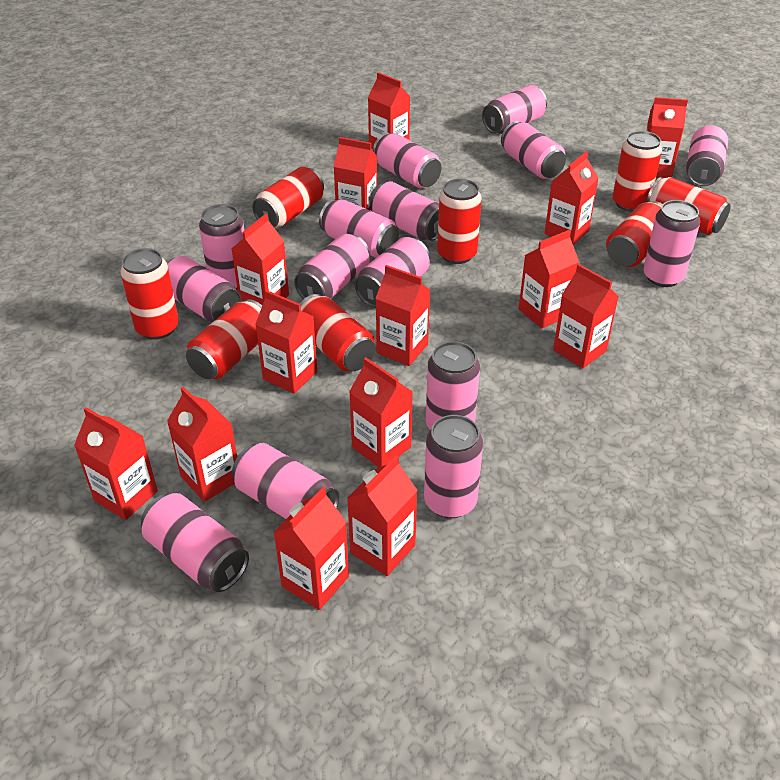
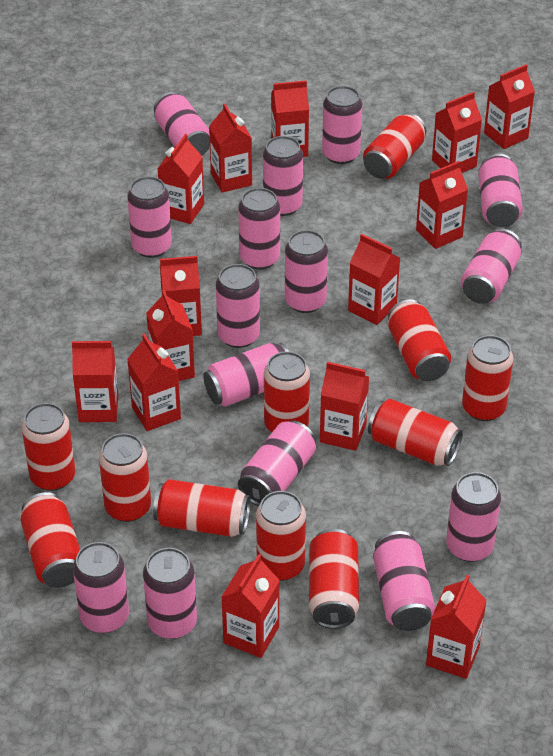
red can: 8 -> 11

